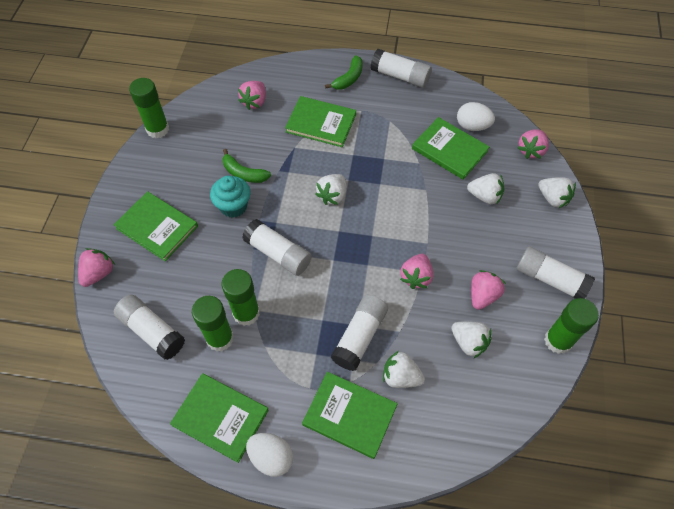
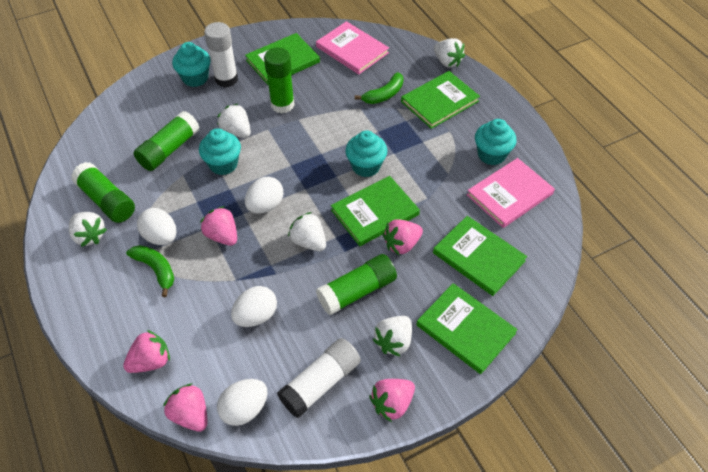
pink book: 0 -> 2
turquoise cupcake: 1 -> 4
white egg: 2 -> 4
white glue stick: 5 -> 2

